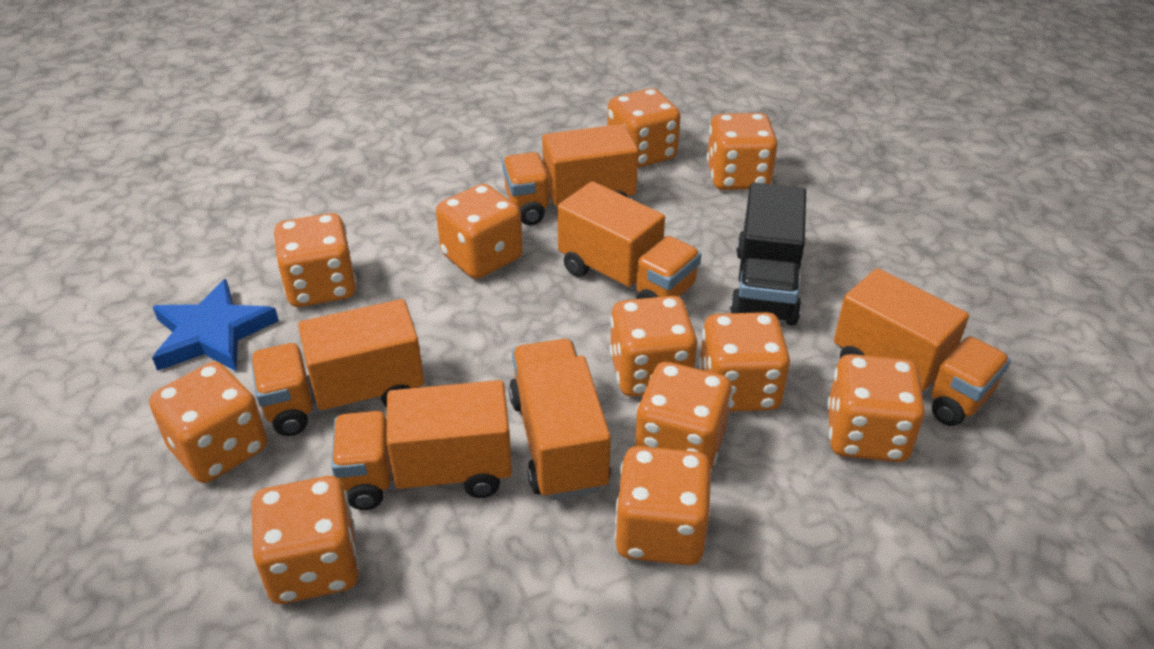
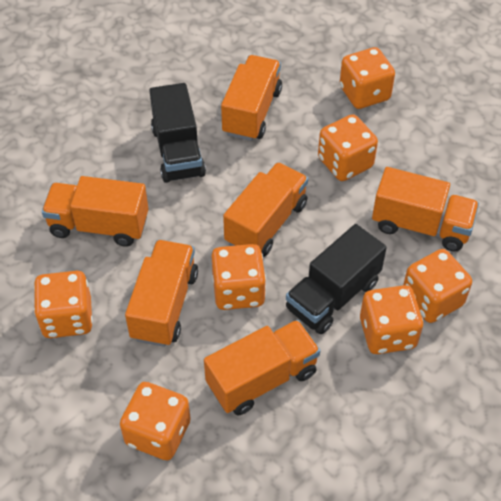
black truck: 1 -> 2
blue star: 1 -> 0
orange dice: 11 -> 7

